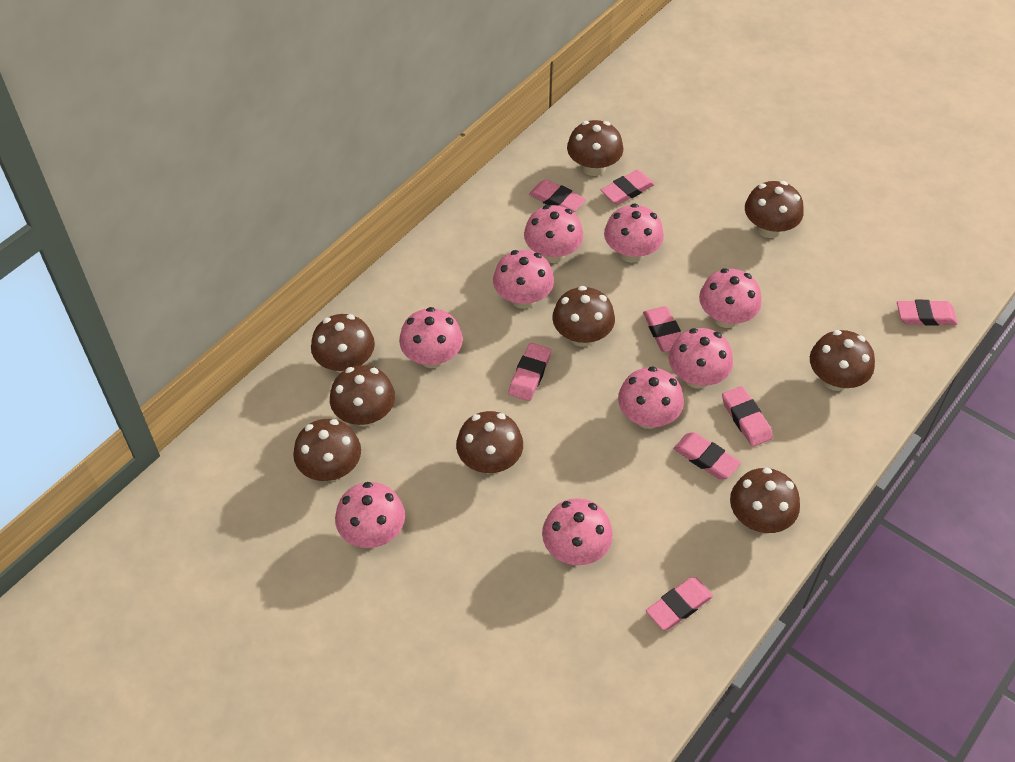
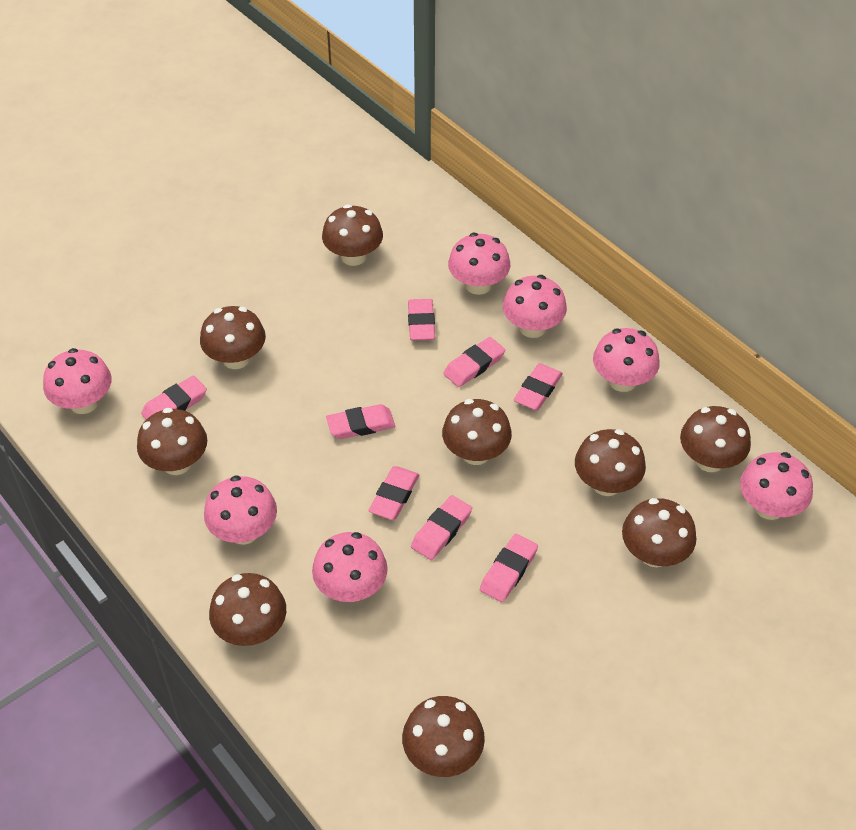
pink mushroom: 9 -> 7

